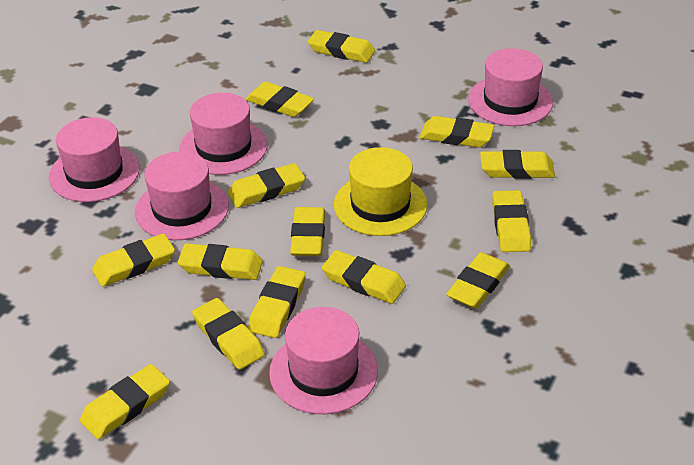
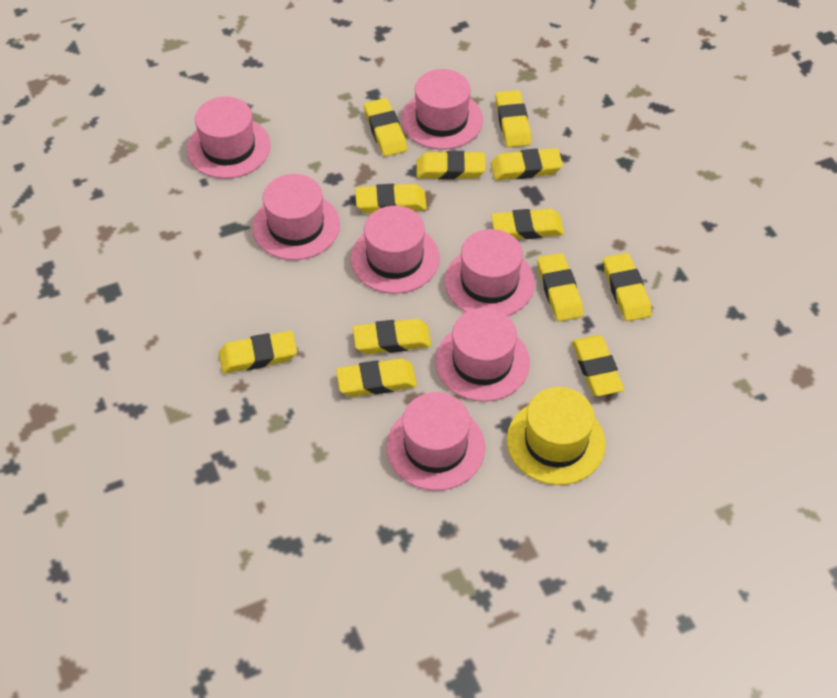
pink hat: 5 -> 7
yellow eraser: 14 -> 12

